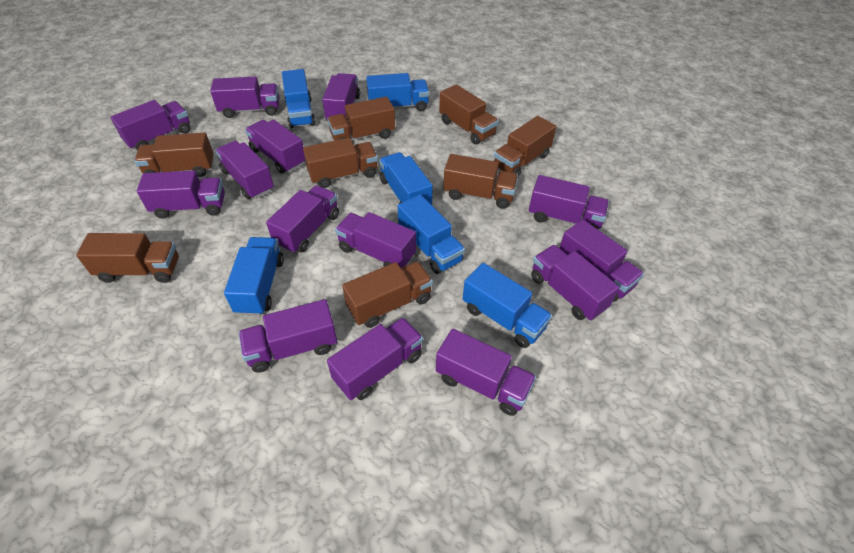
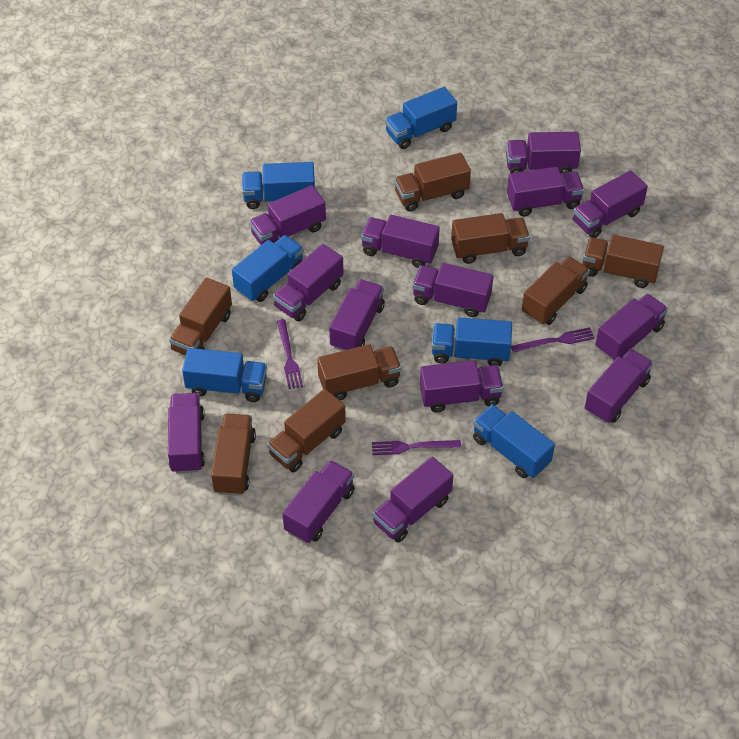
purple fork: 0 -> 3

